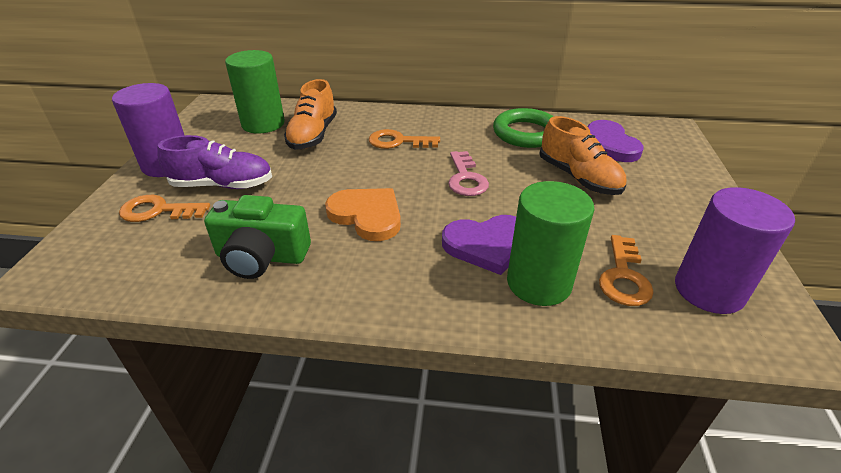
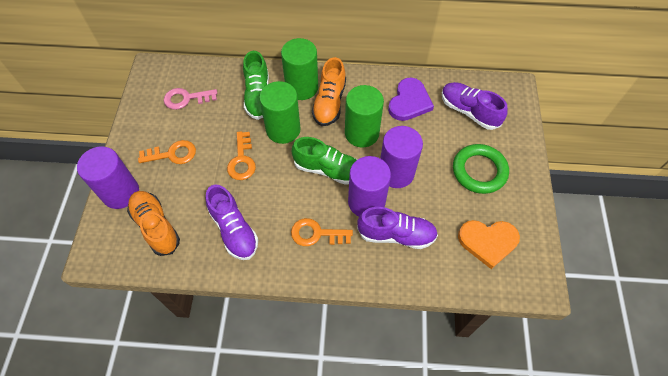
green camera: 1 -> 0
green cylinder: 2 -> 3
green shoe: 0 -> 2
purple cylinder: 2 -> 3
purple heart: 2 -> 1
purple shoe: 1 -> 3

